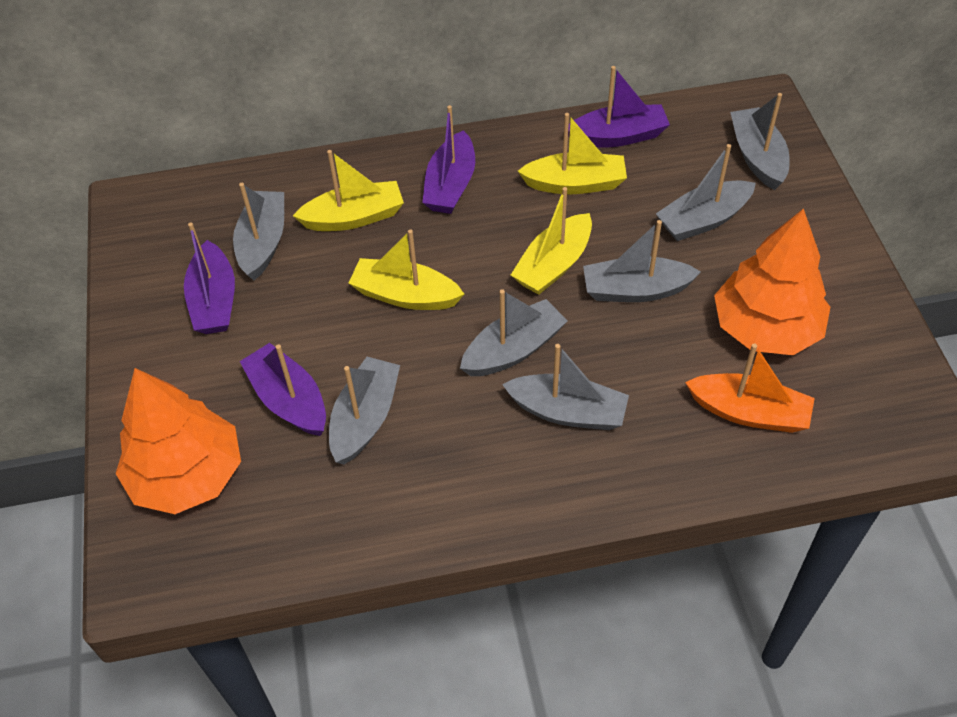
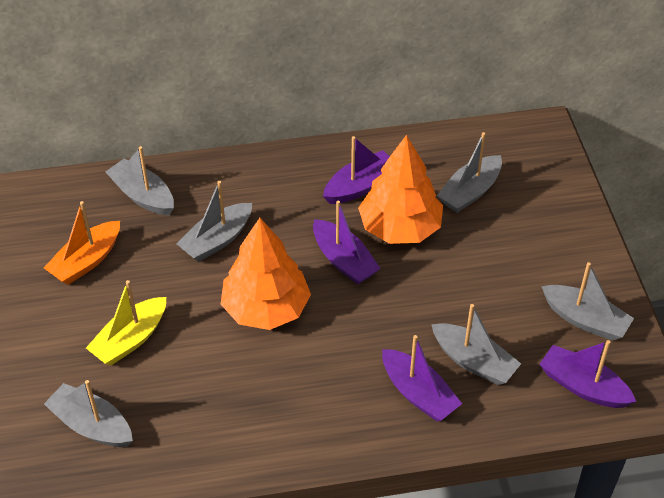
grey boat: 7 -> 6
yellow boat: 4 -> 1

